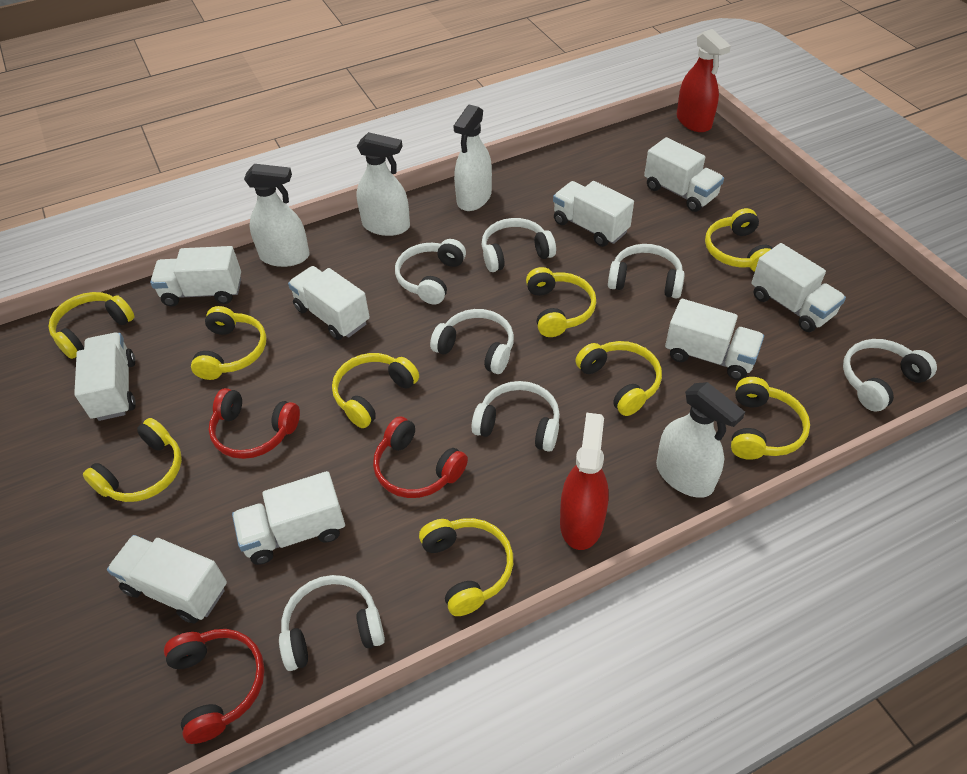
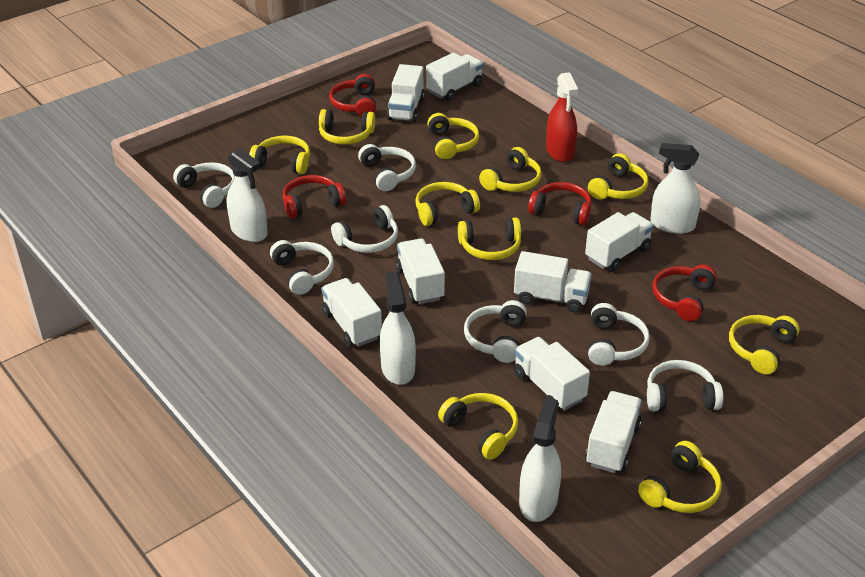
red headphones: 3 -> 4
red spray bottle: 2 -> 1
white truck: 9 -> 8
yellow headphones: 9 -> 10

